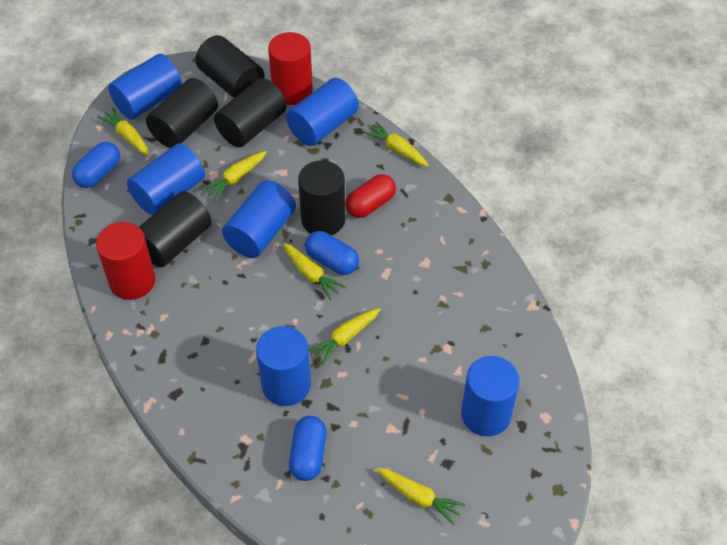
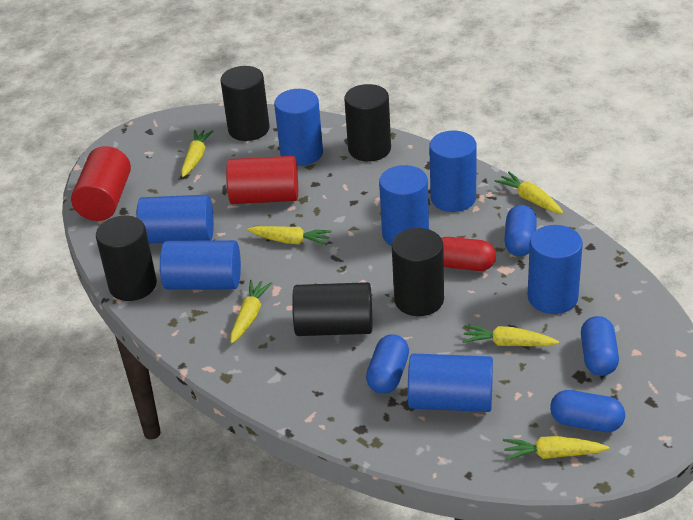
blue capsule: 3 -> 4
blue cylinder: 6 -> 7

